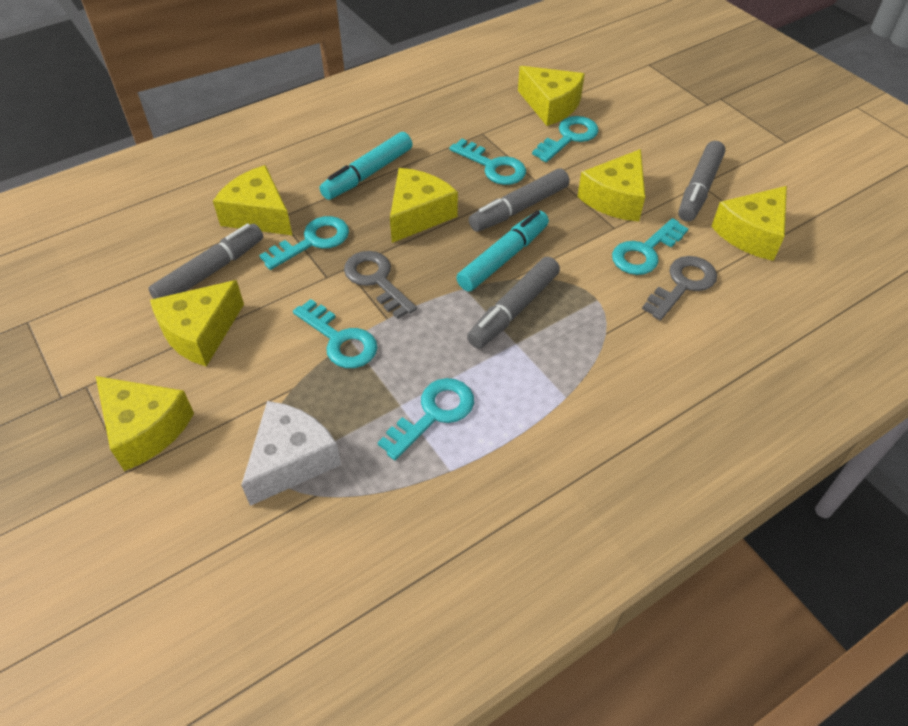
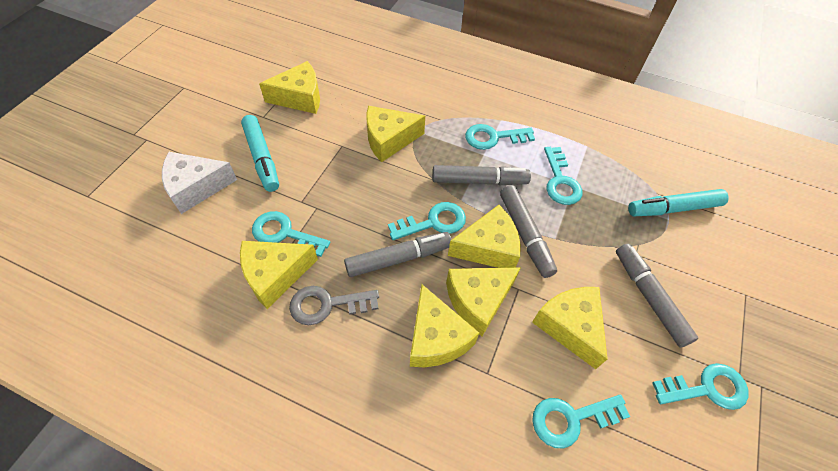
grey key: 2 -> 1

